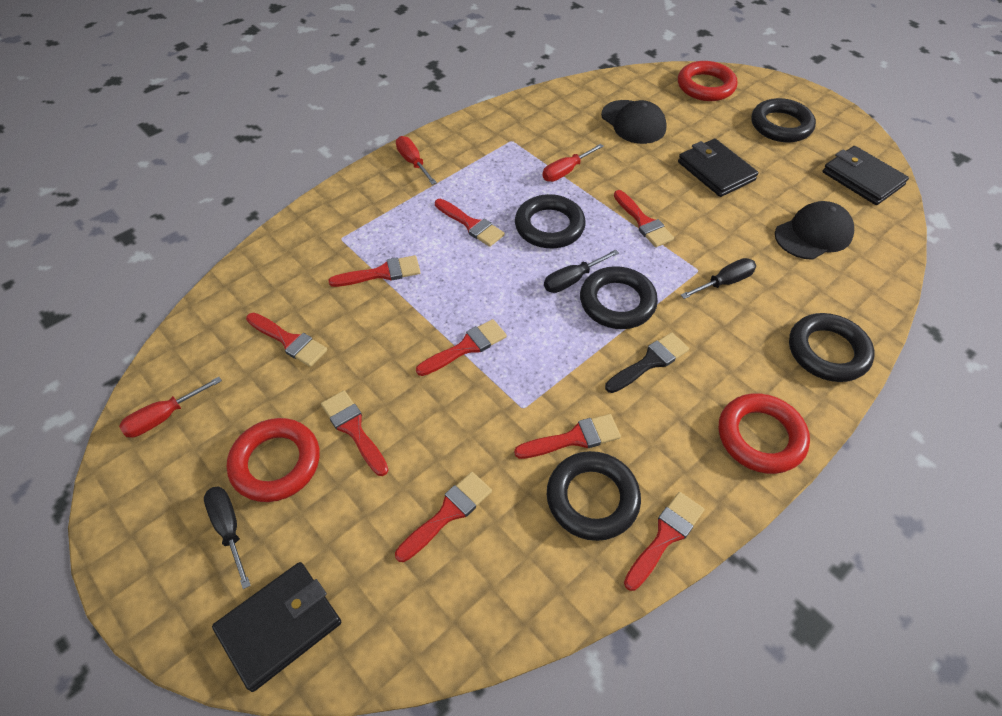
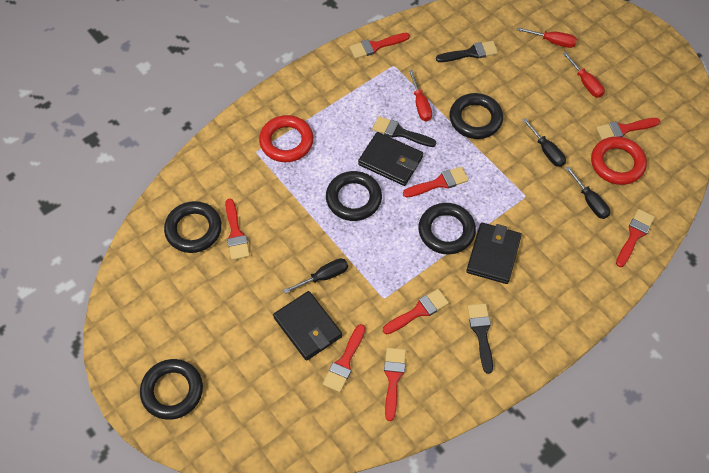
black brush: 1 -> 3
black cap: 2 -> 0
red brush: 9 -> 8
red ring: 3 -> 2

